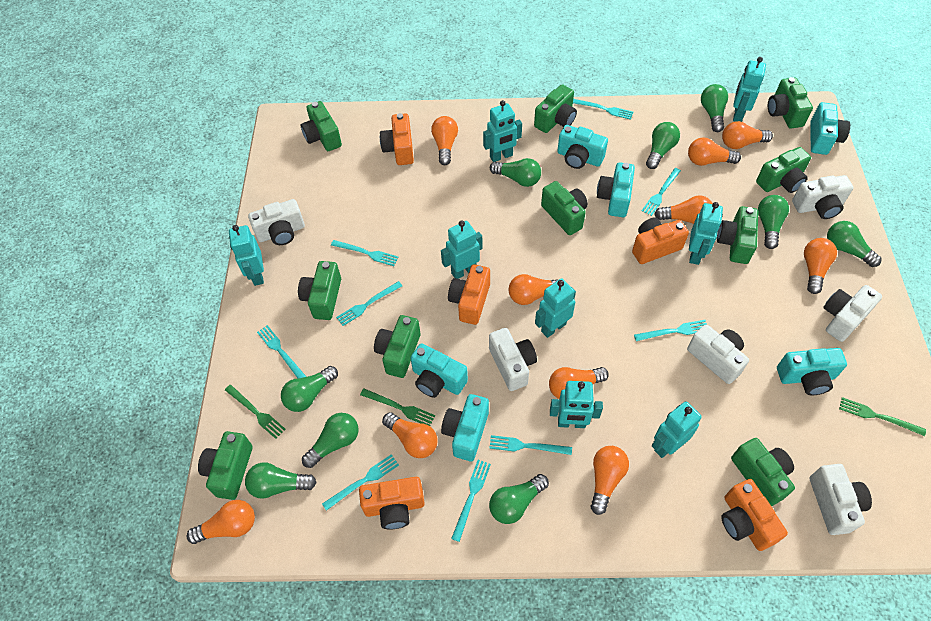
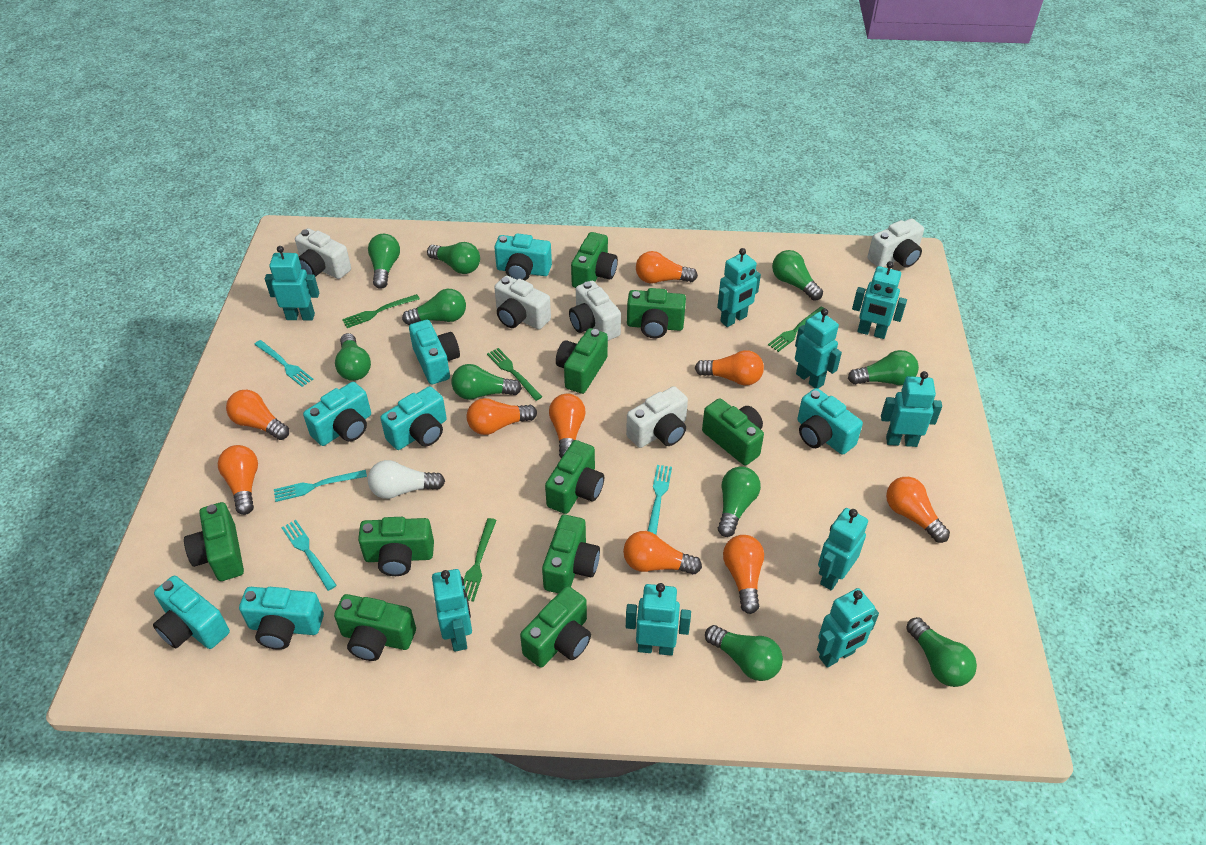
green fork: 3 -> 4
green light bulb: 9 -> 10
orange camera: 5 -> 0
orange light bulb: 10 -> 9
turquoise camera: 6 -> 7
turquoise fork: 9 -> 4
turquoise robot: 8 -> 9
white camera: 6 -> 5
white light bulb: 0 -> 1

